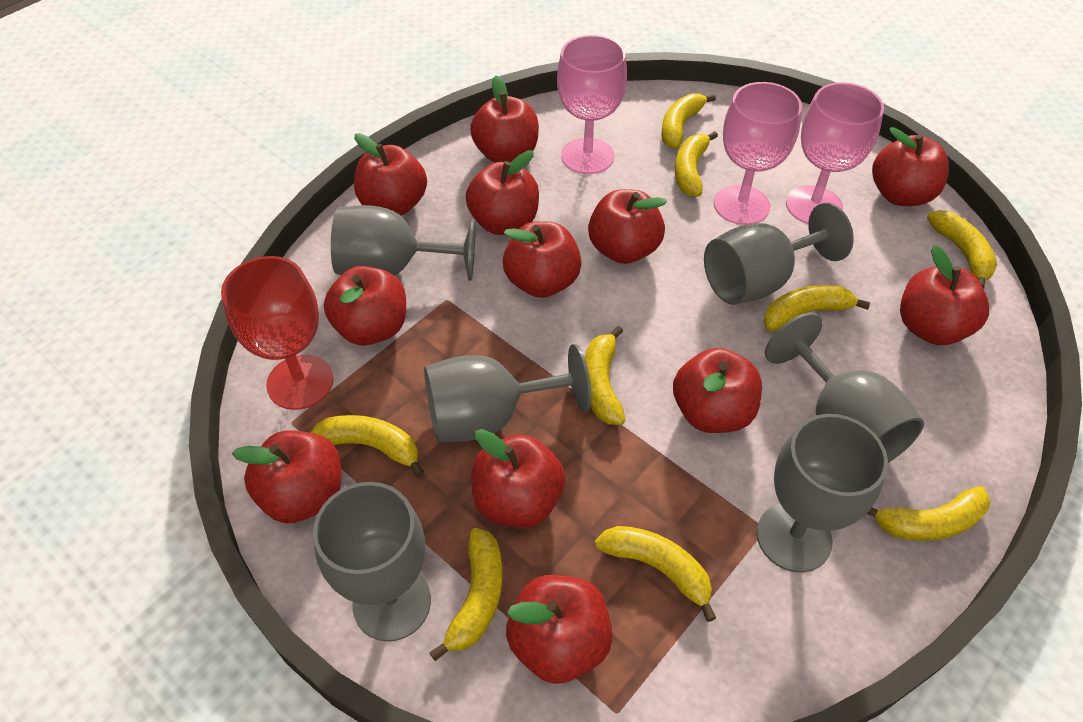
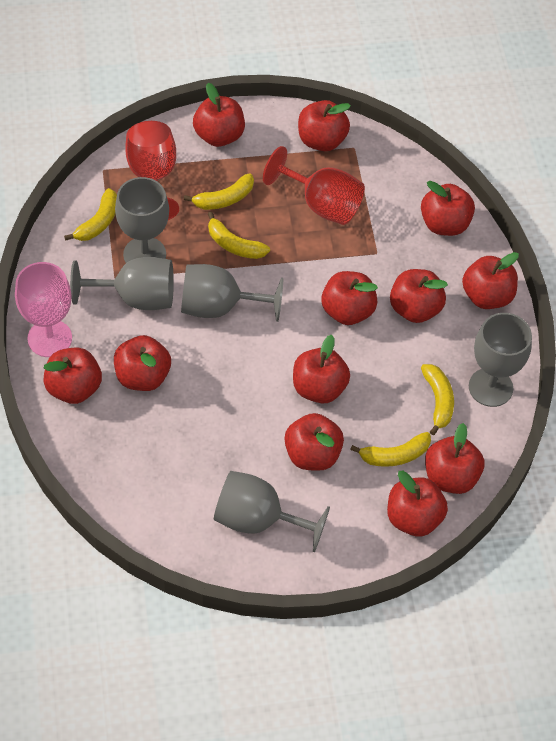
grey goblet: 6 -> 5
pink goblet: 3 -> 1
red goblet: 1 -> 2
yellow banana: 9 -> 5

